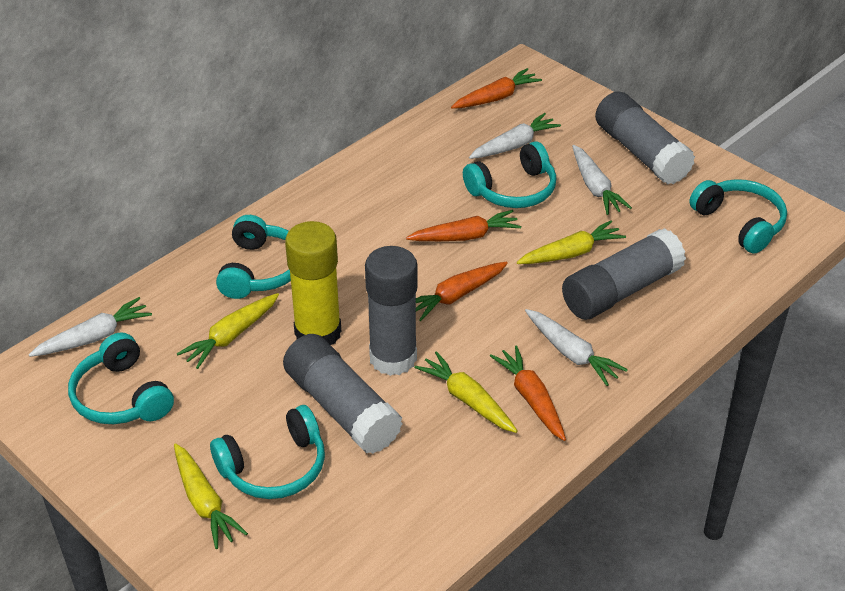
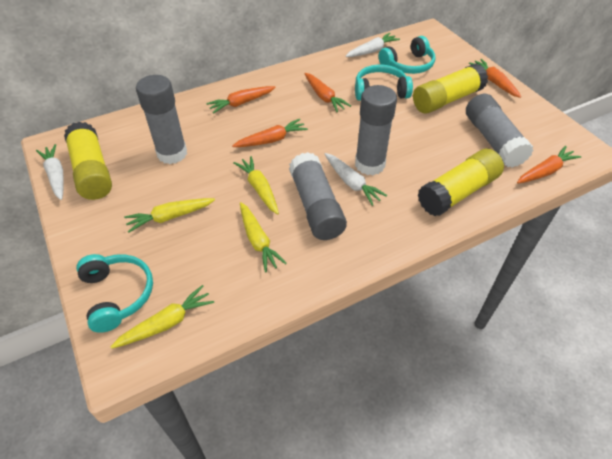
orange carrot: 4 -> 5
turquoise headphones: 5 -> 3
white carrot: 4 -> 3
yellow glue stick: 1 -> 3

